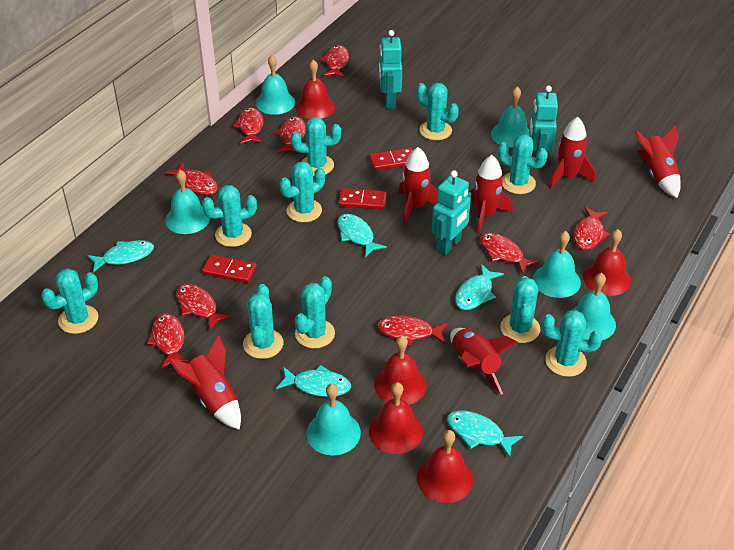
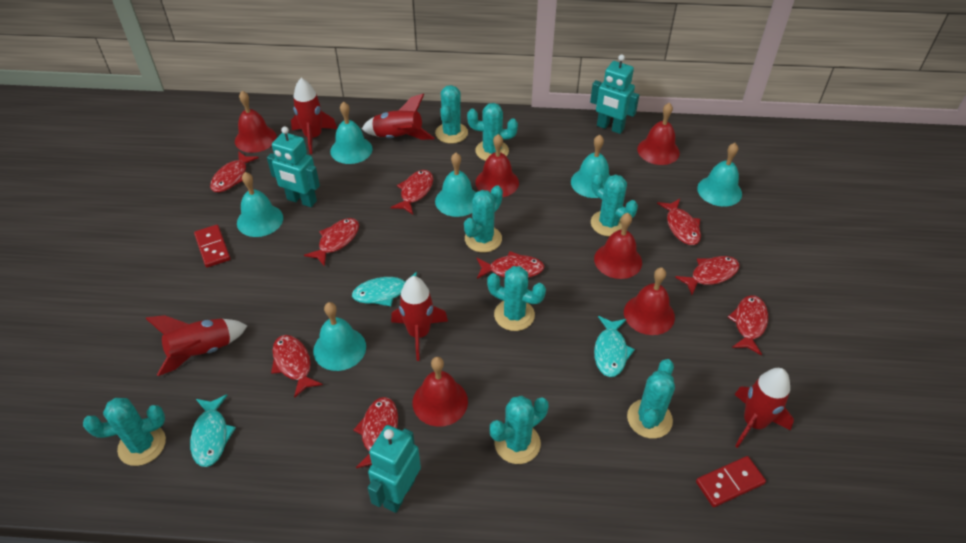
red bell: 5 -> 6
red domino: 3 -> 2
red rocket: 6 -> 5
turquoise cactus: 10 -> 8
turquoise fish: 5 -> 3

